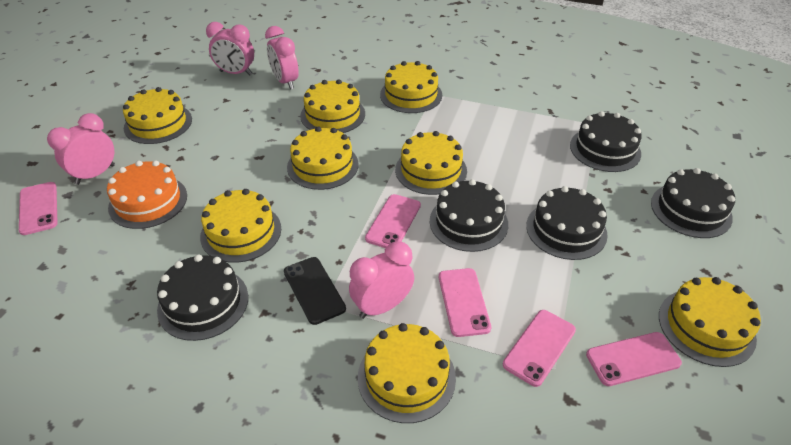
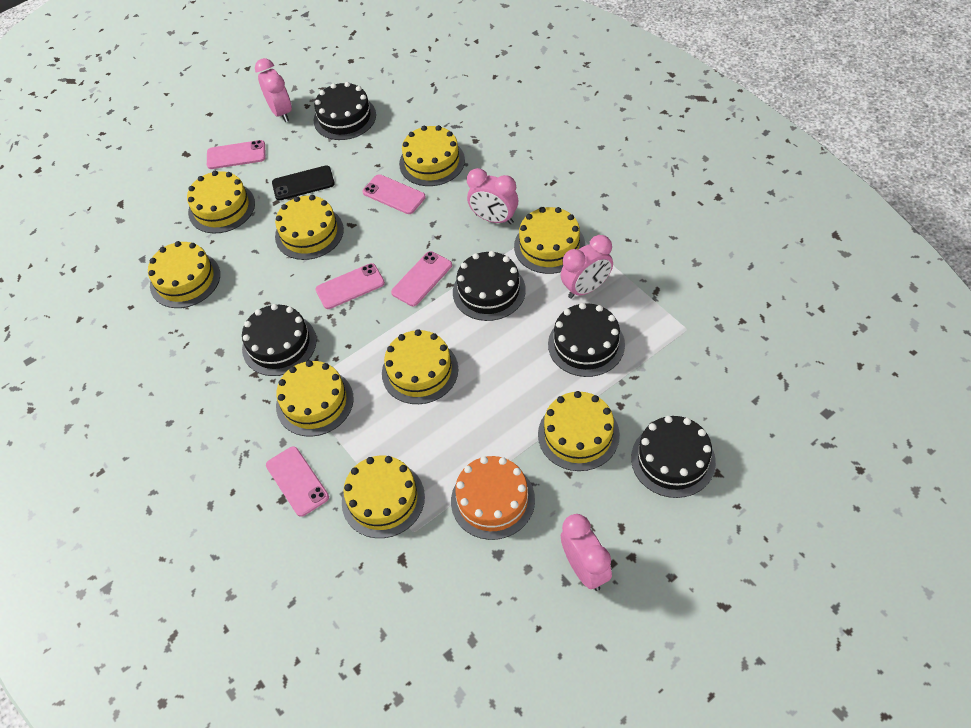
yellow cake: 8 -> 9

